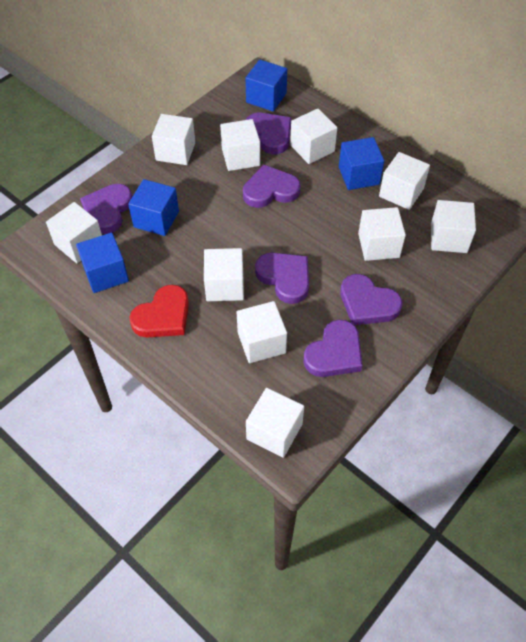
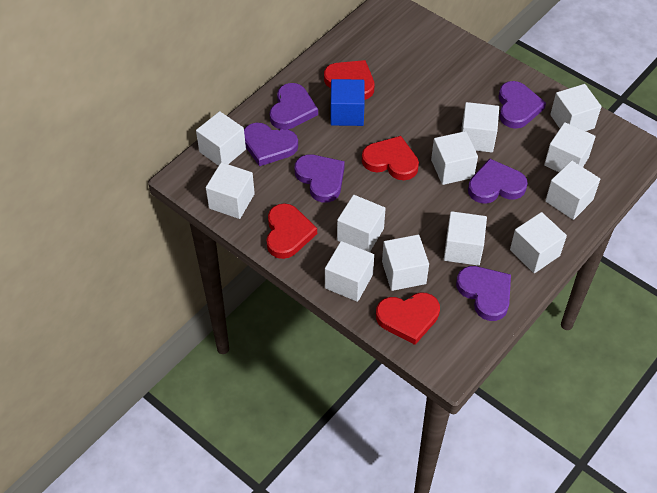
blue cube: 4 -> 1
red heart: 1 -> 4
white cube: 10 -> 12

